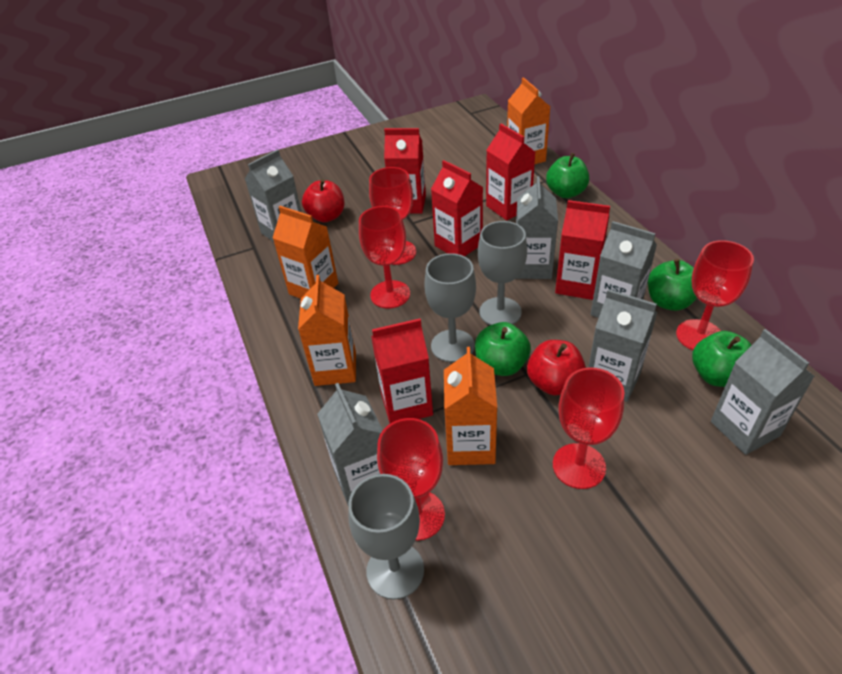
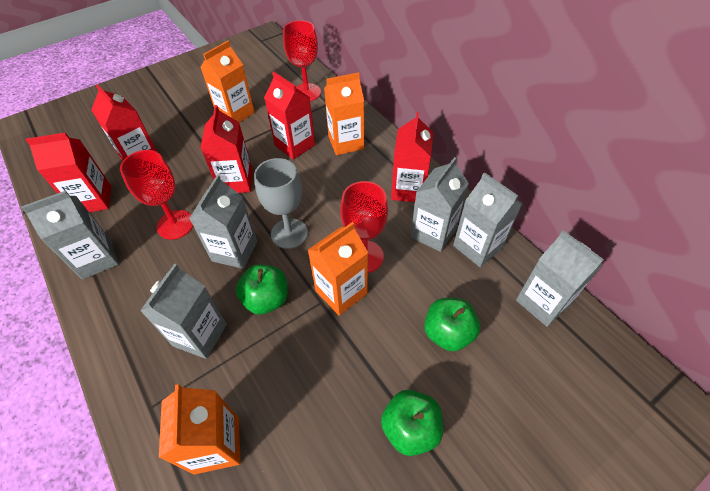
green apple: 4 -> 3
grey goblet: 3 -> 1
red apple: 2 -> 0
red goblet: 5 -> 3

